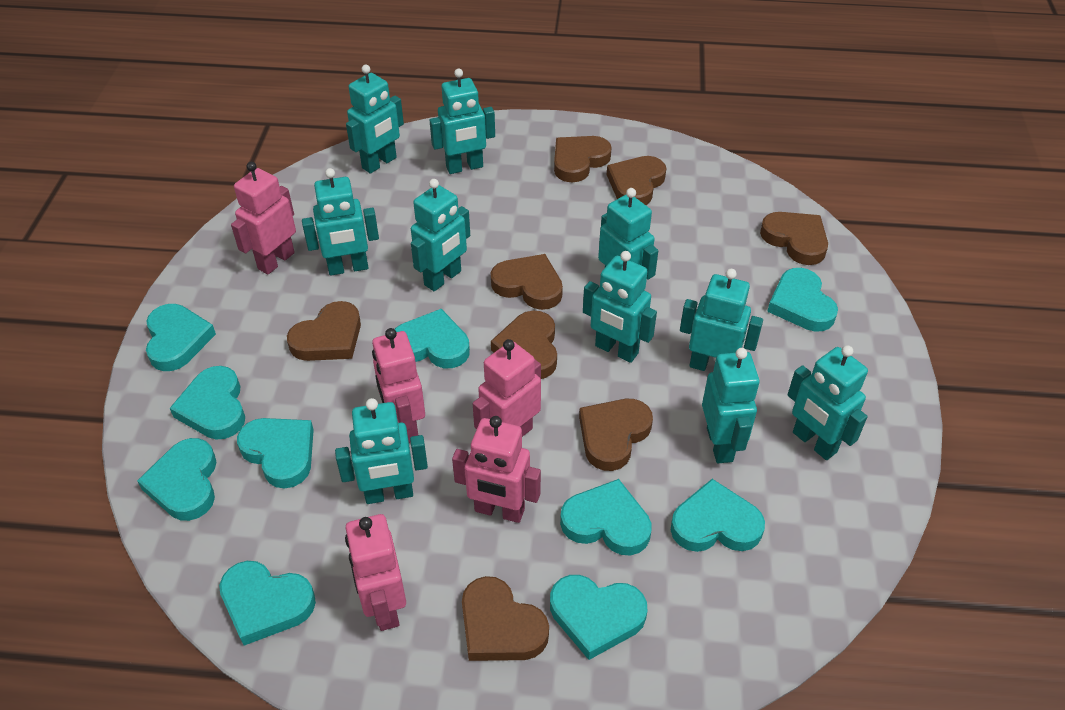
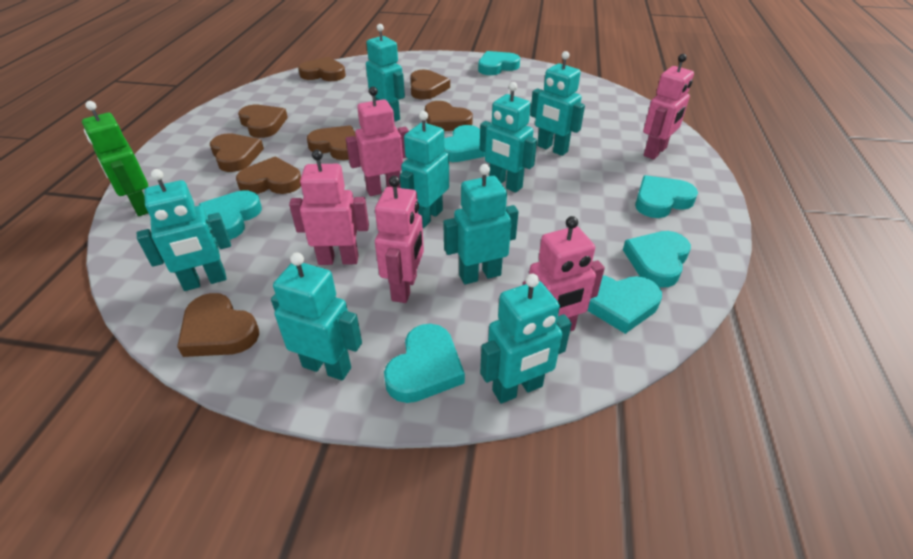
green robot: 0 -> 1
turquoise heart: 10 -> 7
turquoise robot: 10 -> 8

